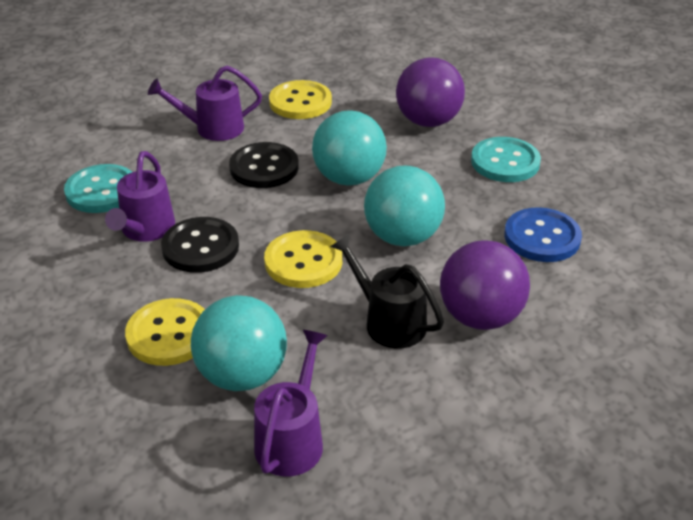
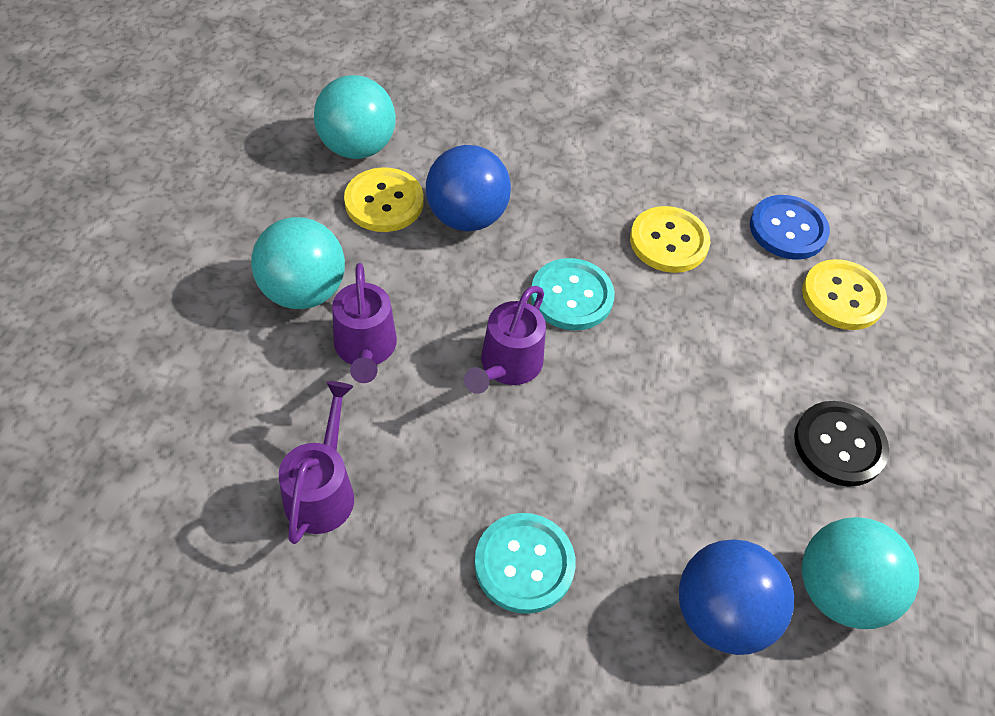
black button: 2 -> 1
black watering can: 1 -> 0
blue ball: 0 -> 2
purple ball: 2 -> 0

